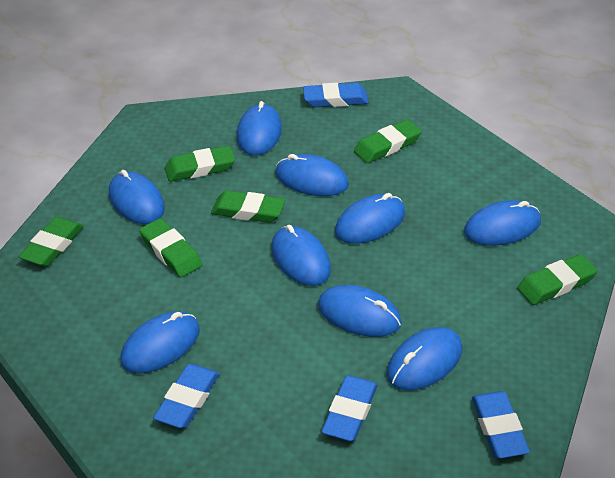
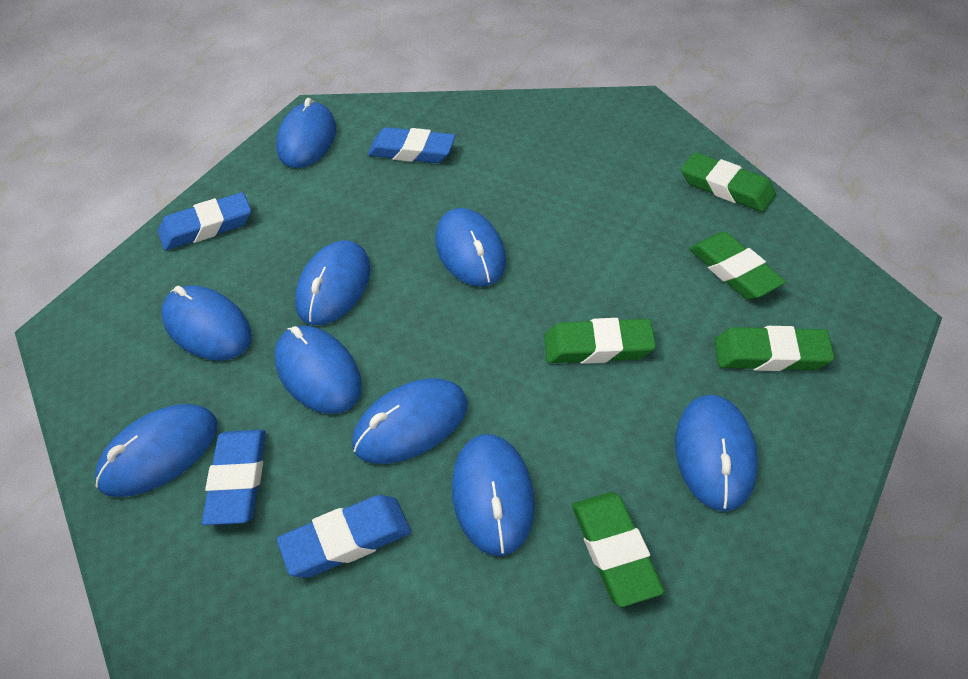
green eraser: 6 -> 5

